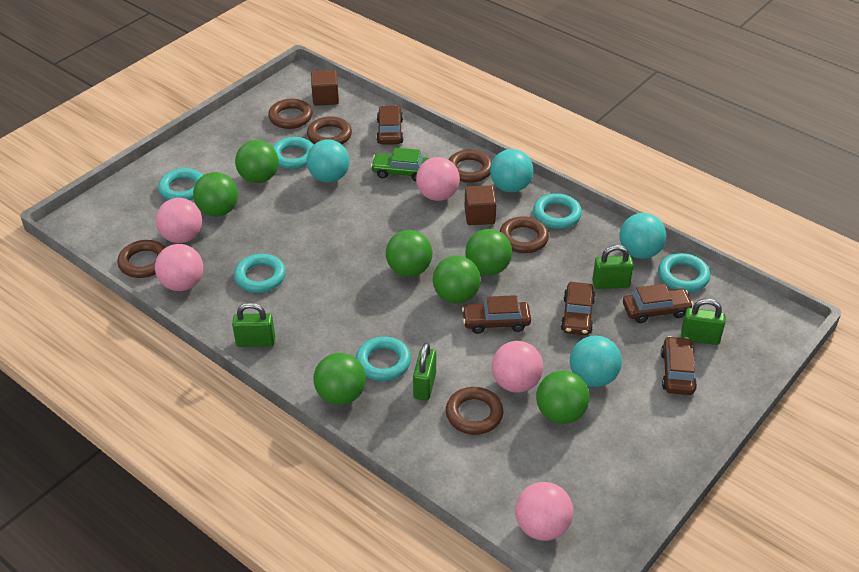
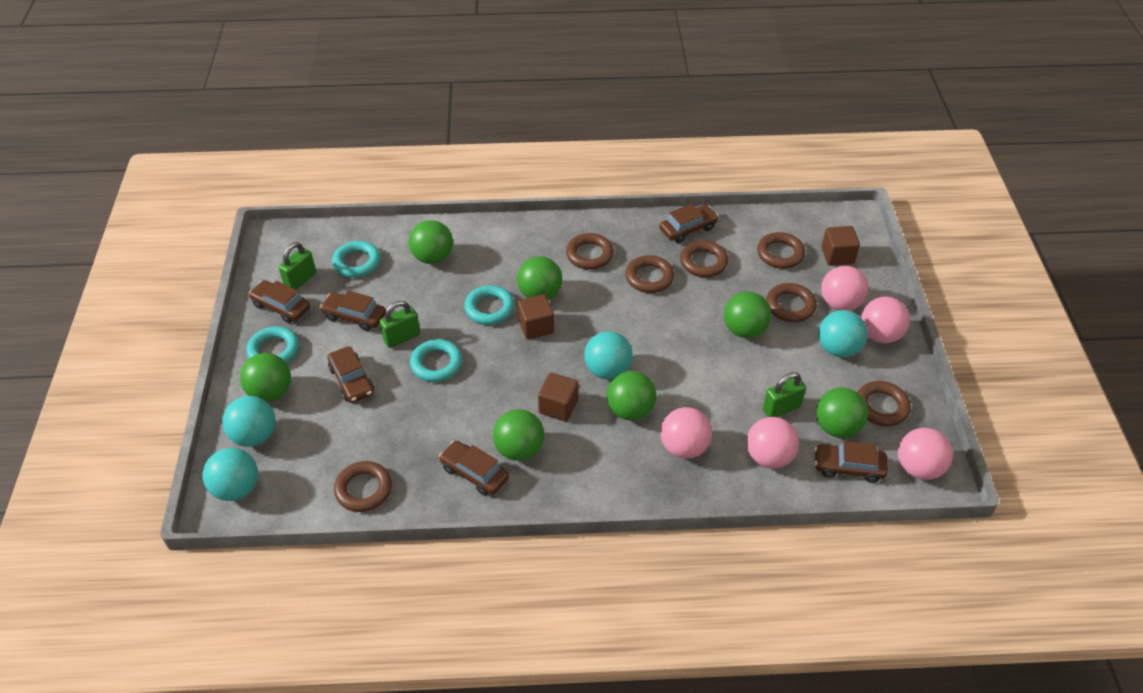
brown car: 5 -> 6
brown cube: 2 -> 3
brown ring: 6 -> 7
green car: 1 -> 0
green padlock: 4 -> 3
turquoise ring: 6 -> 4

